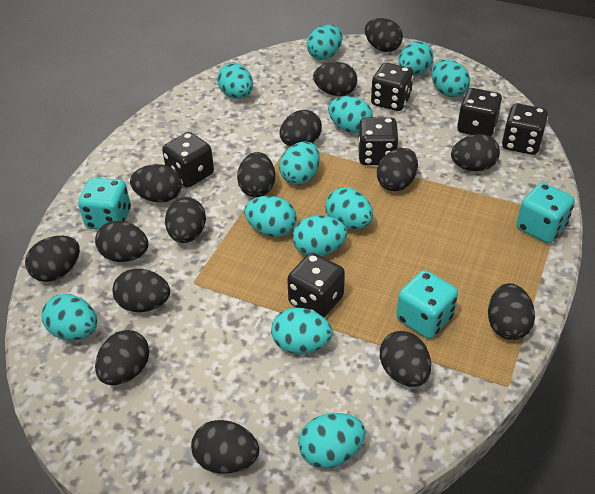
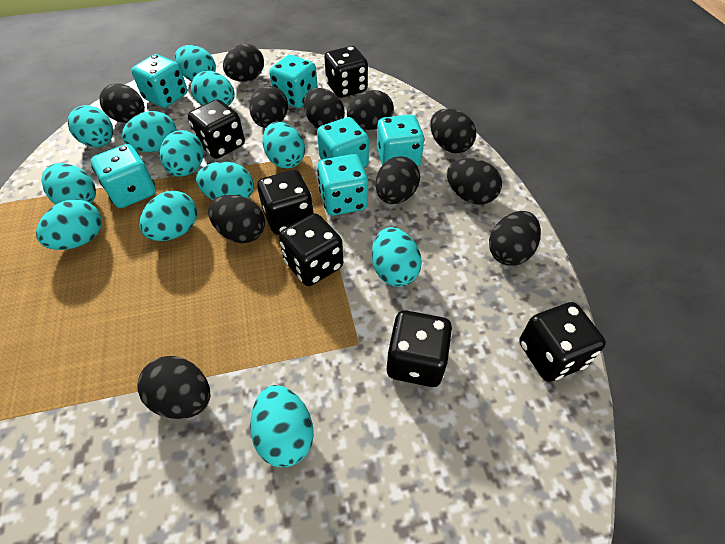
black egg: 15 -> 11
turquoise dice: 3 -> 6

